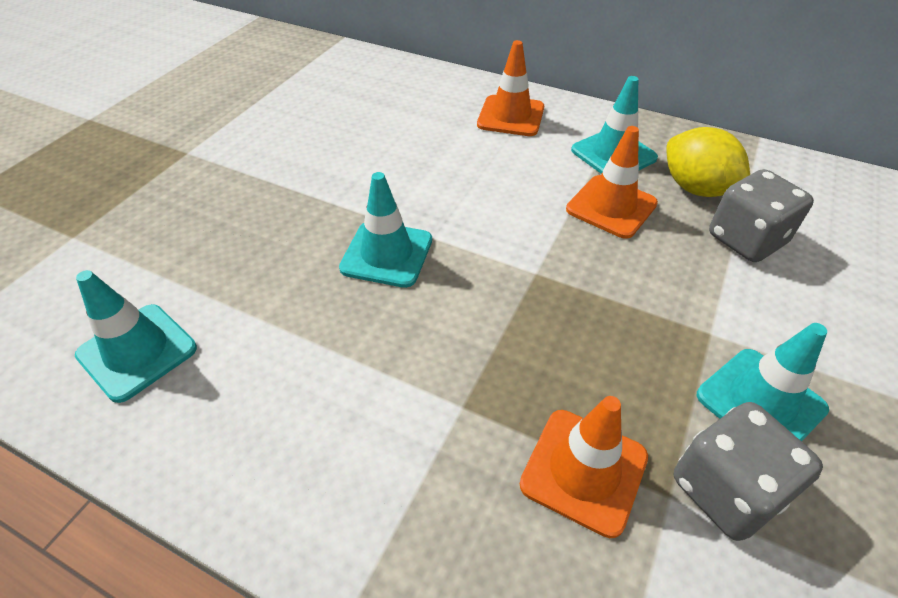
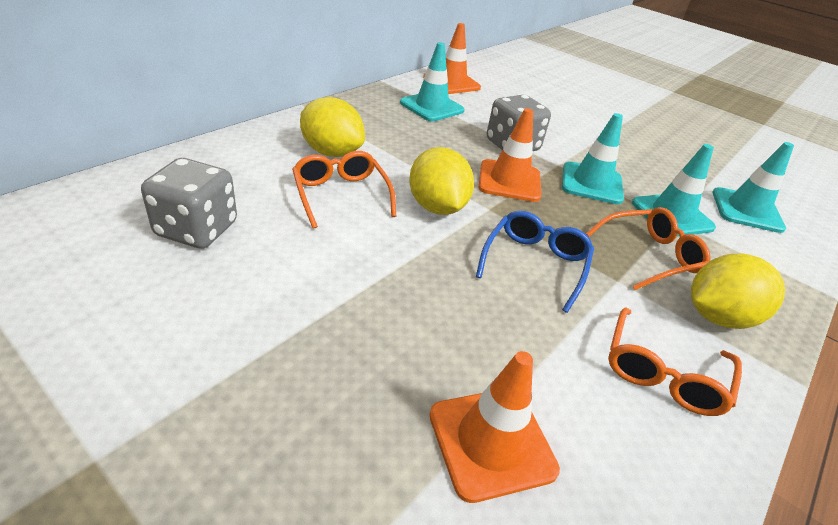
blue glasses: 0 -> 1
orange glasses: 0 -> 3
yellow lemon: 1 -> 3

